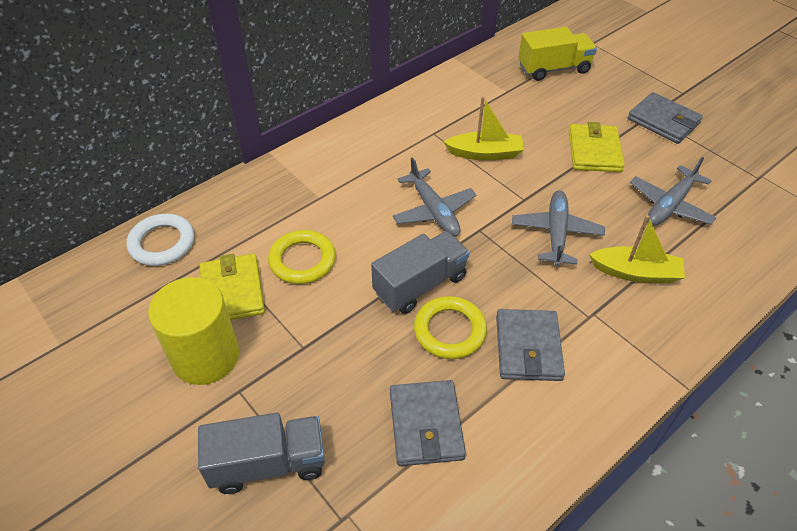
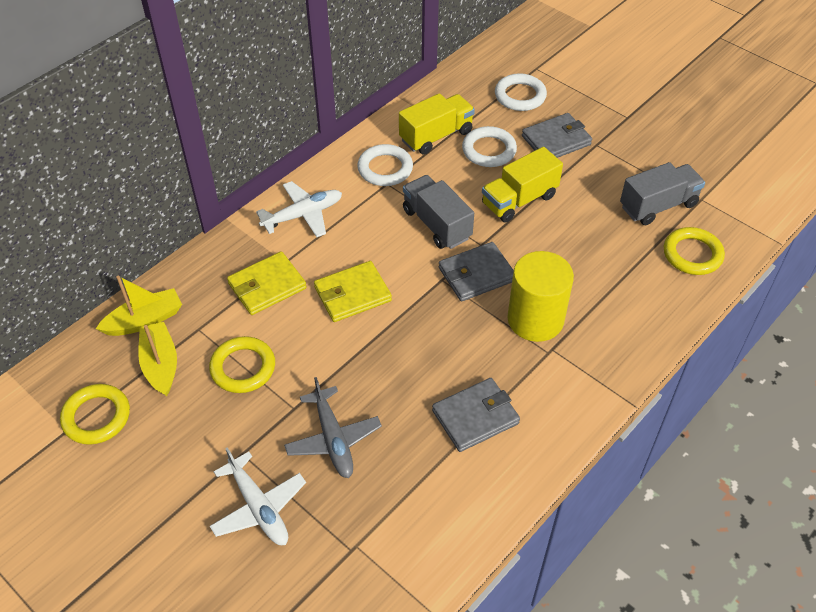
grey plane: 3 -> 1
white plane: 0 -> 2
white ring: 1 -> 3
yellow ring: 2 -> 3
yellow truck: 1 -> 2

